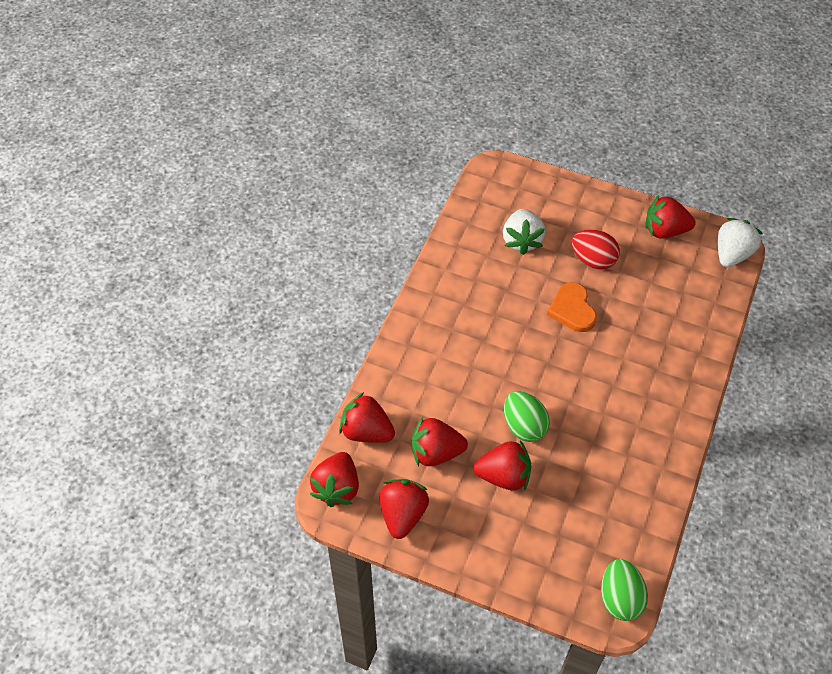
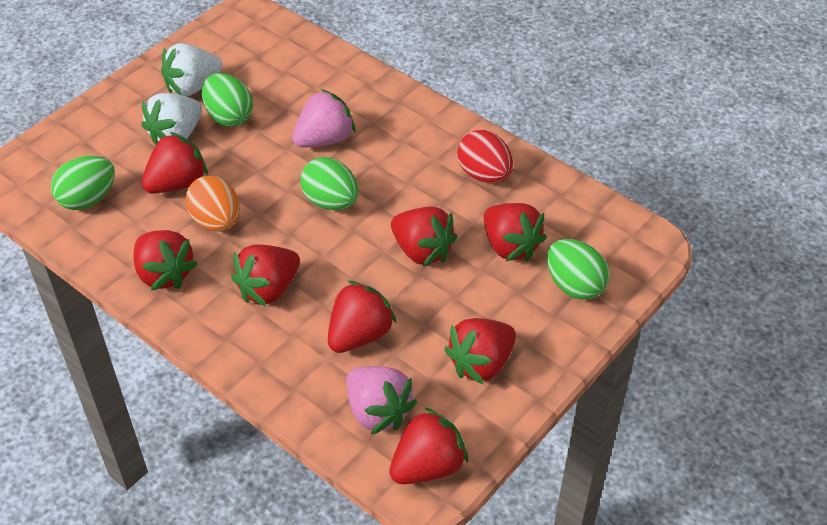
green egg: 2 -> 4
orange egg: 0 -> 1
orange heart: 1 -> 0
pink strawberry: 0 -> 2
red strawberry: 6 -> 8

